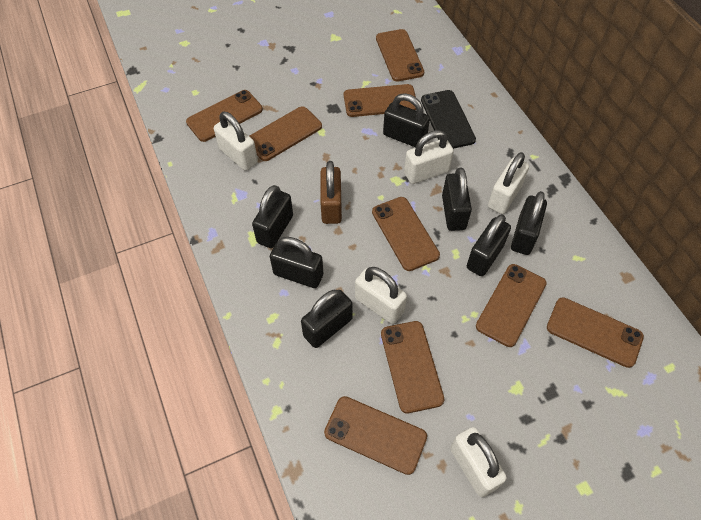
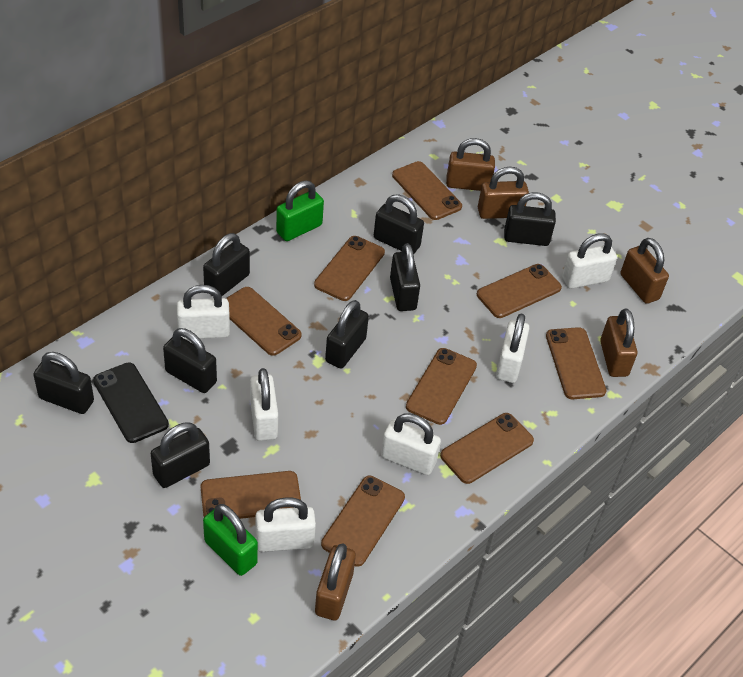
black padlock: 7 -> 8
brown padlock: 1 -> 5
green padlock: 0 -> 2
white padlock: 5 -> 6

